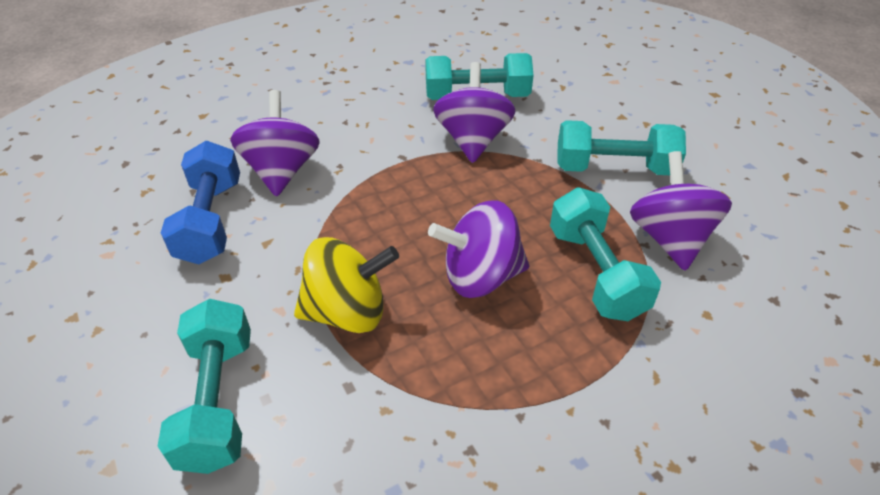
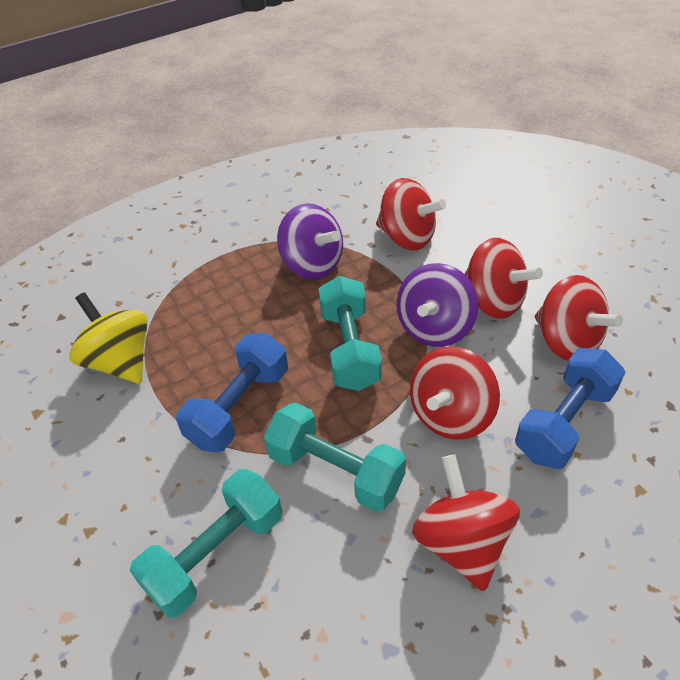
blue dumbbell: 1 -> 2
purple spinning top: 4 -> 2
red spinning top: 0 -> 5
turquoise dumbbell: 4 -> 3

